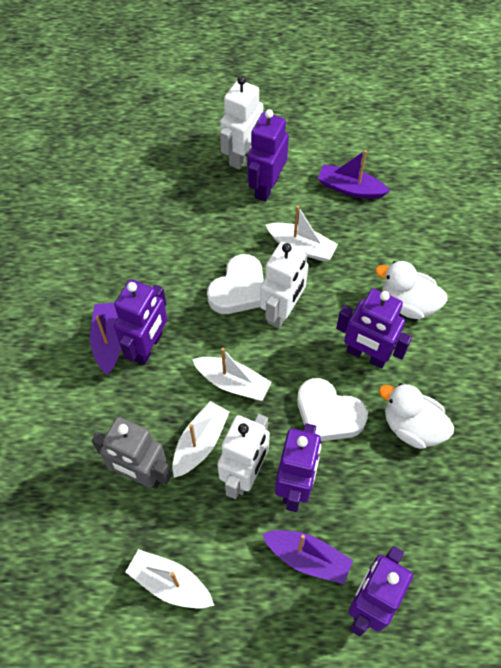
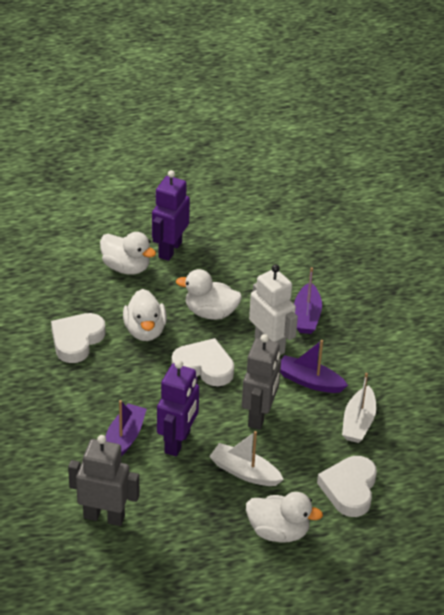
grey robot: 1 -> 2
purple robot: 5 -> 2
white boat: 4 -> 2
white duck: 2 -> 4
white heart: 2 -> 3
white robot: 3 -> 1

